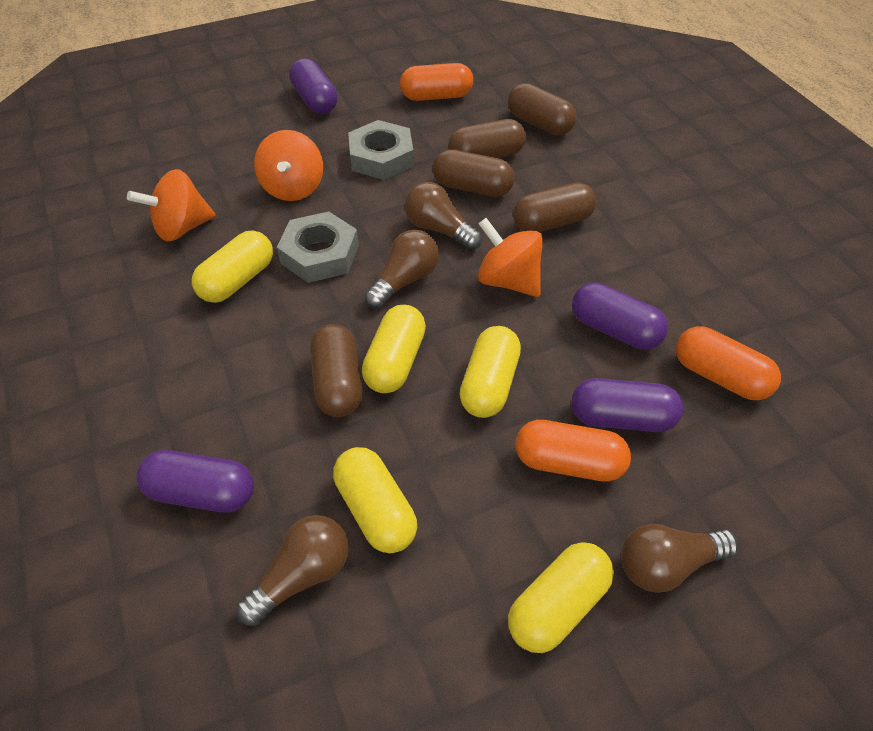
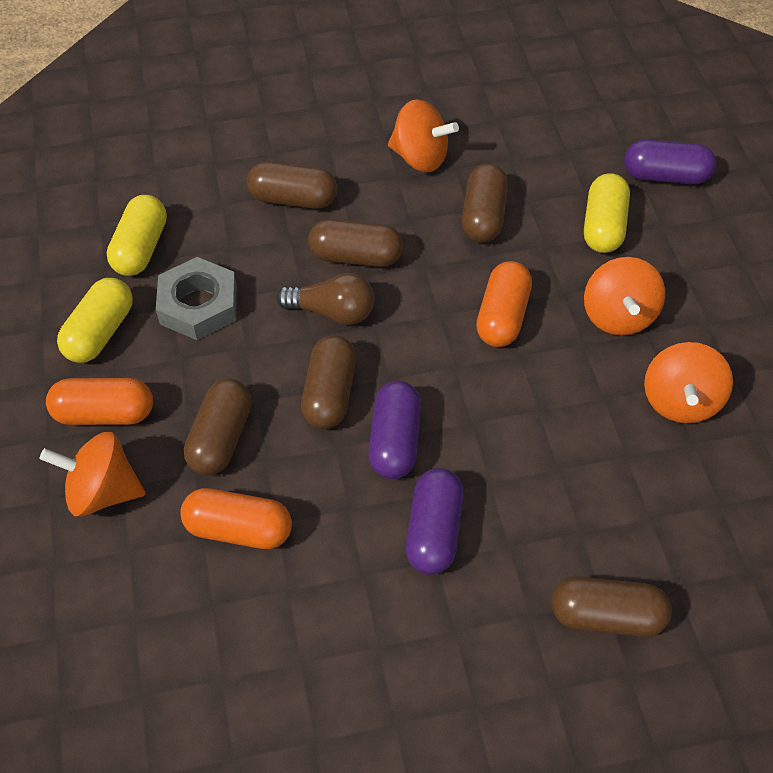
brown capsule: 5 -> 6
brown light bulb: 4 -> 1
grey nut: 2 -> 1
orange spinning top: 3 -> 4
purple capsule: 4 -> 3
yellow capsule: 5 -> 3

